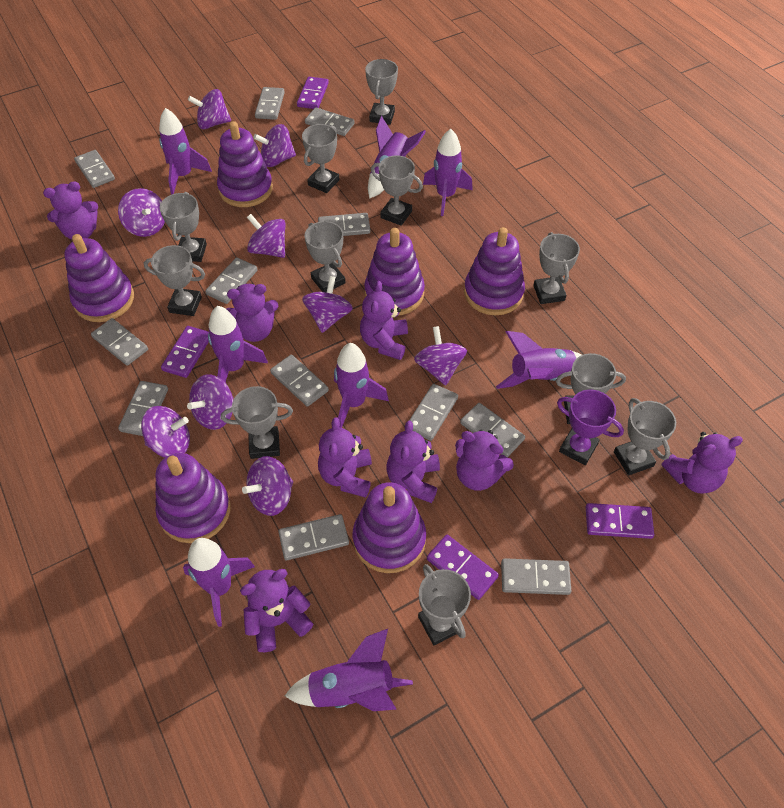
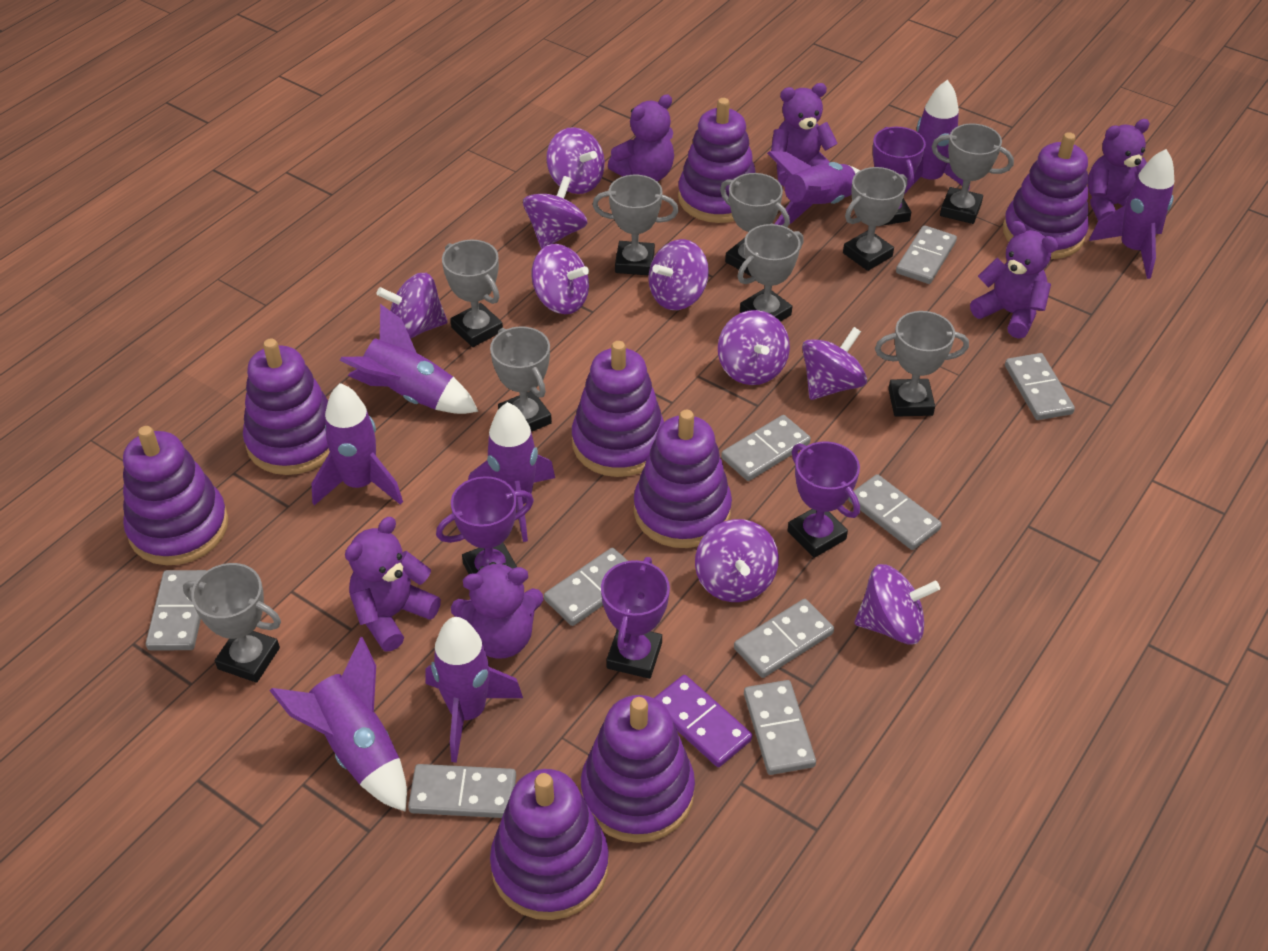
grey domino: 12 -> 9
grey trophy: 11 -> 9
purple domino: 4 -> 1
purple stacking toy: 6 -> 8
purple teddy bear: 8 -> 6
purple trophy: 1 -> 4

